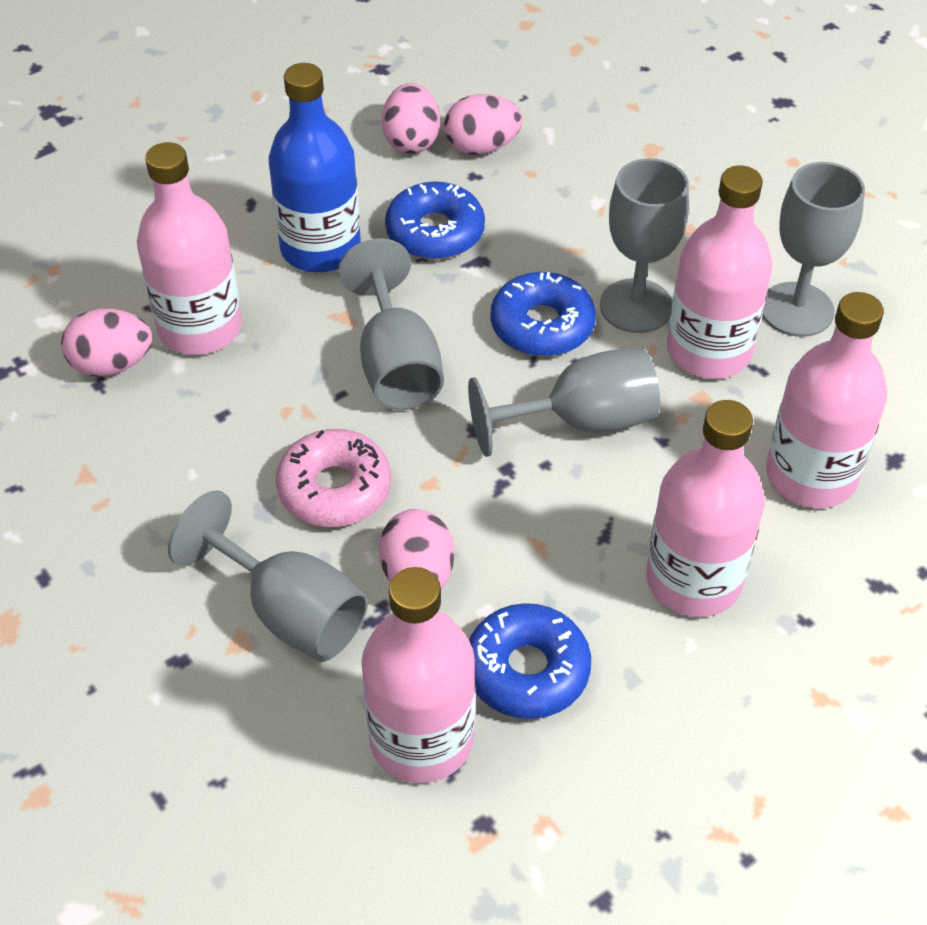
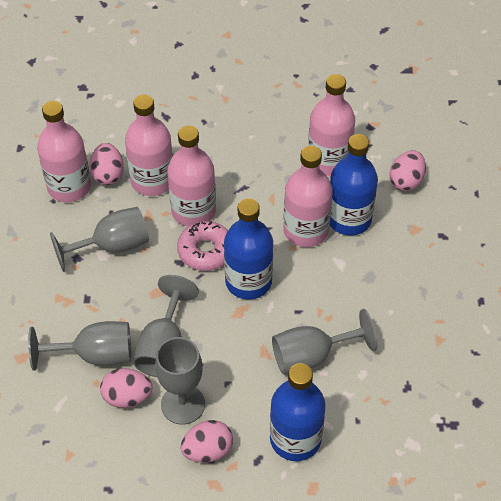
blue bottle: 1 -> 3
blue donut: 3 -> 0

